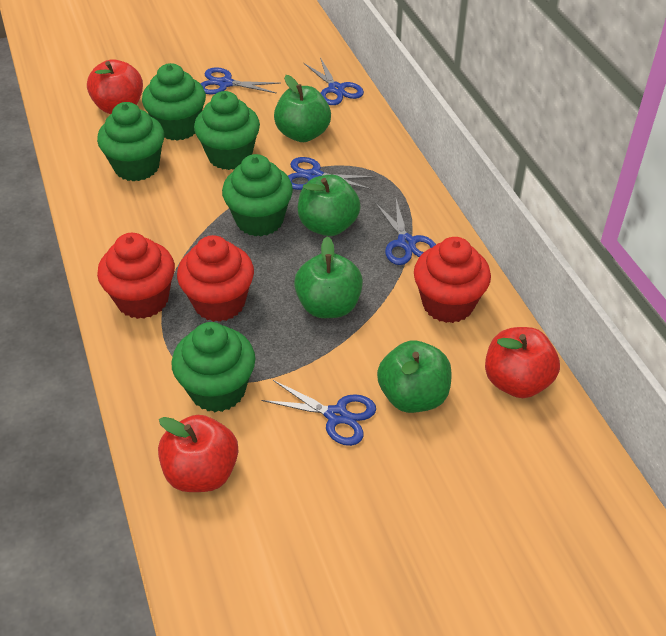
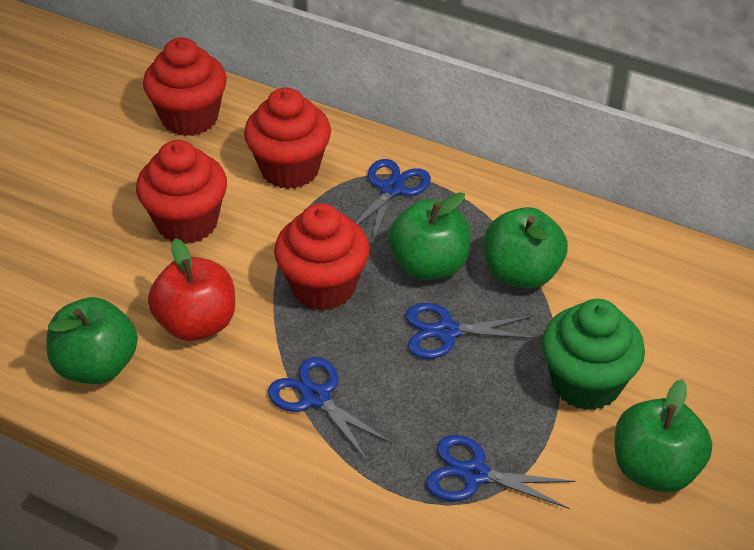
blue scissors: 5 -> 4
green cupcake: 5 -> 1
red apple: 3 -> 1
red cupcake: 3 -> 4

